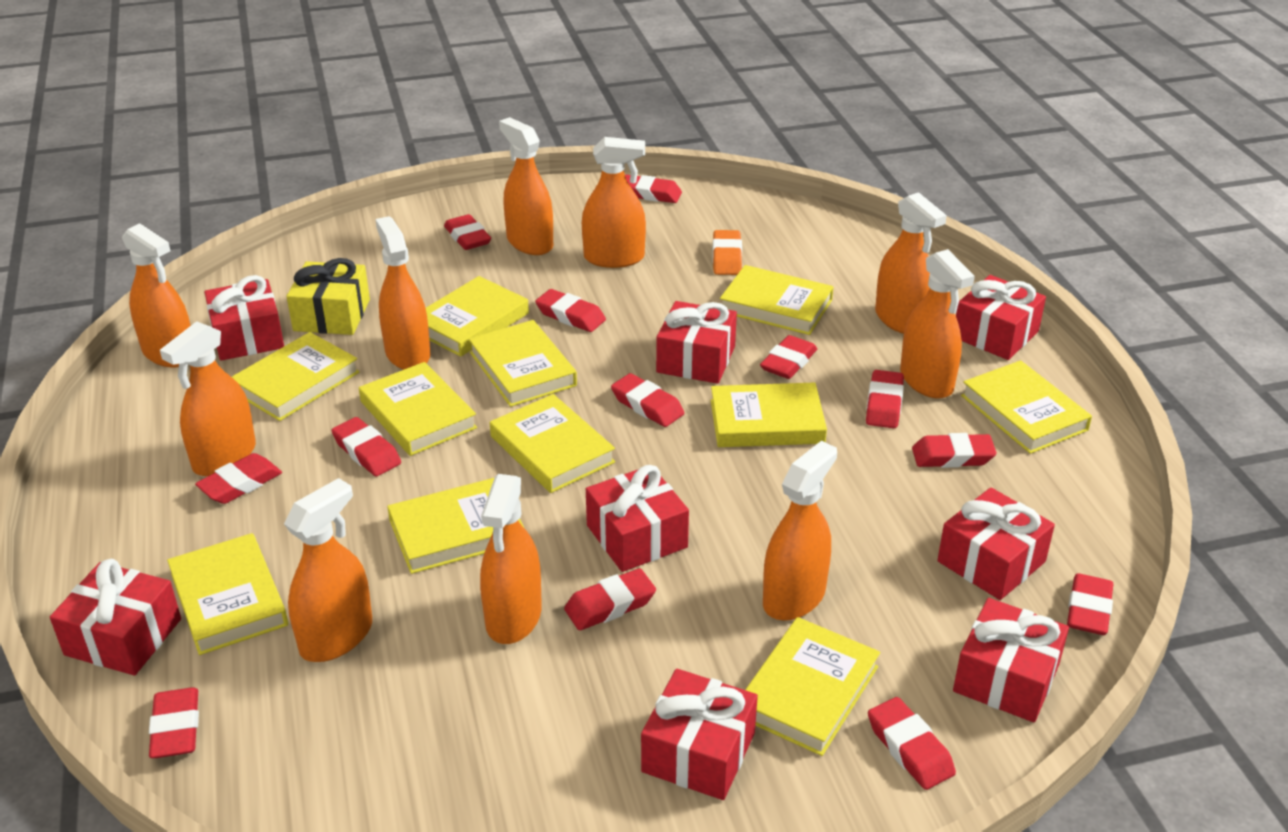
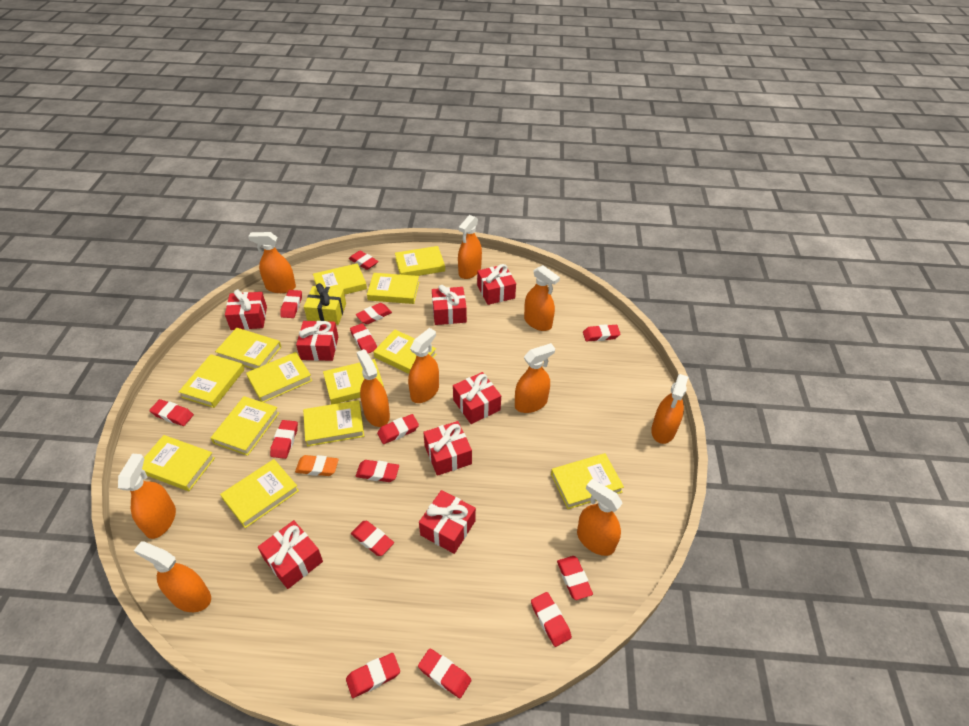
red eraser: 13 -> 14
yellow book: 11 -> 13

